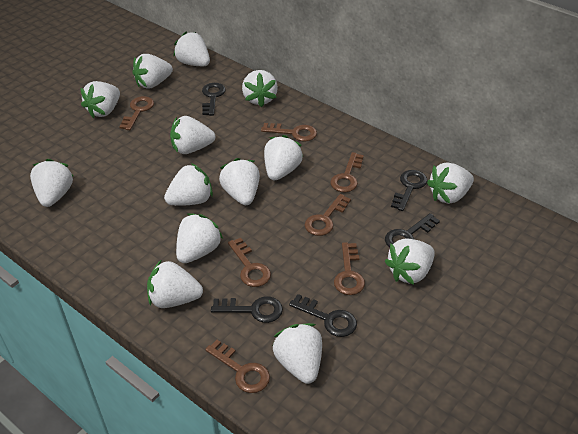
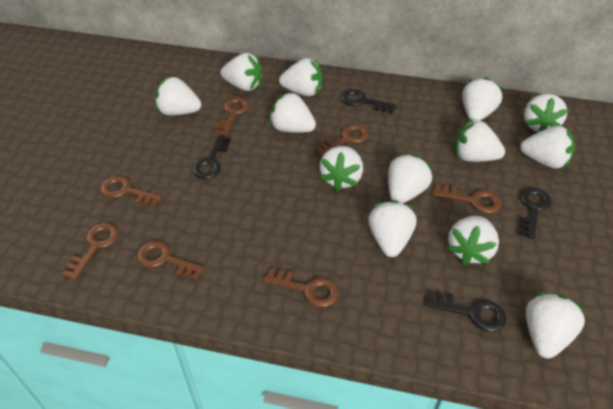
black key: 5 -> 4
white strawberry: 14 -> 13

